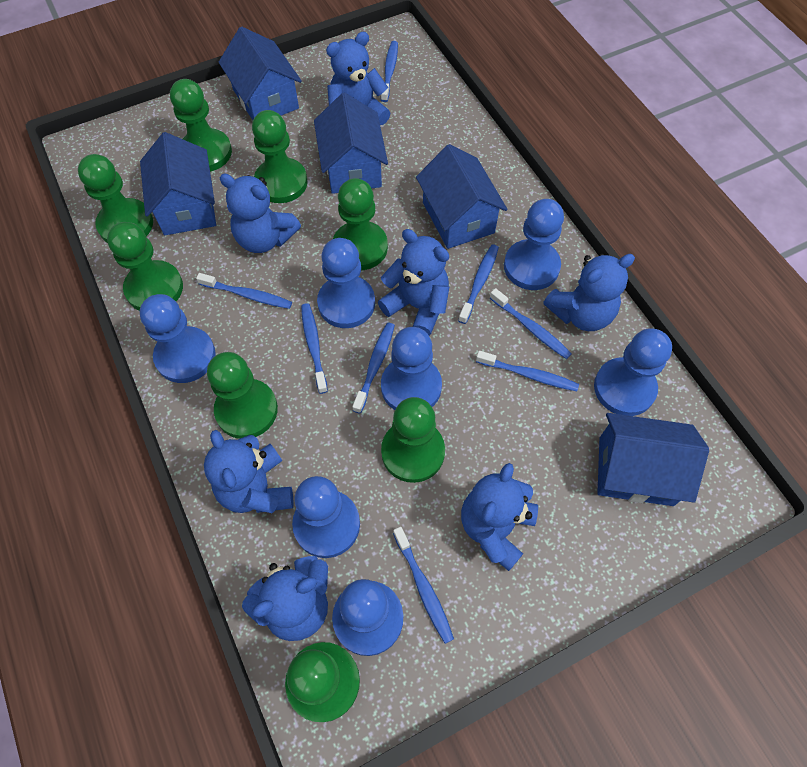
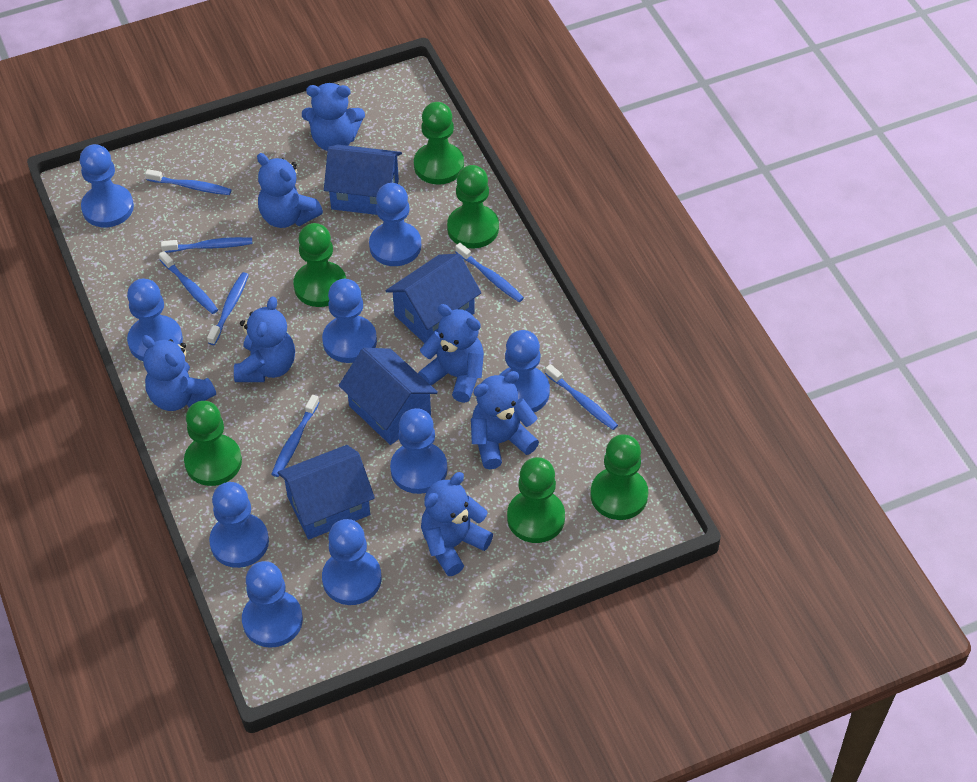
blue house: 5 -> 4
blue pawn: 7 -> 9
blue toothbrush: 8 -> 7
green pawn: 8 -> 6

